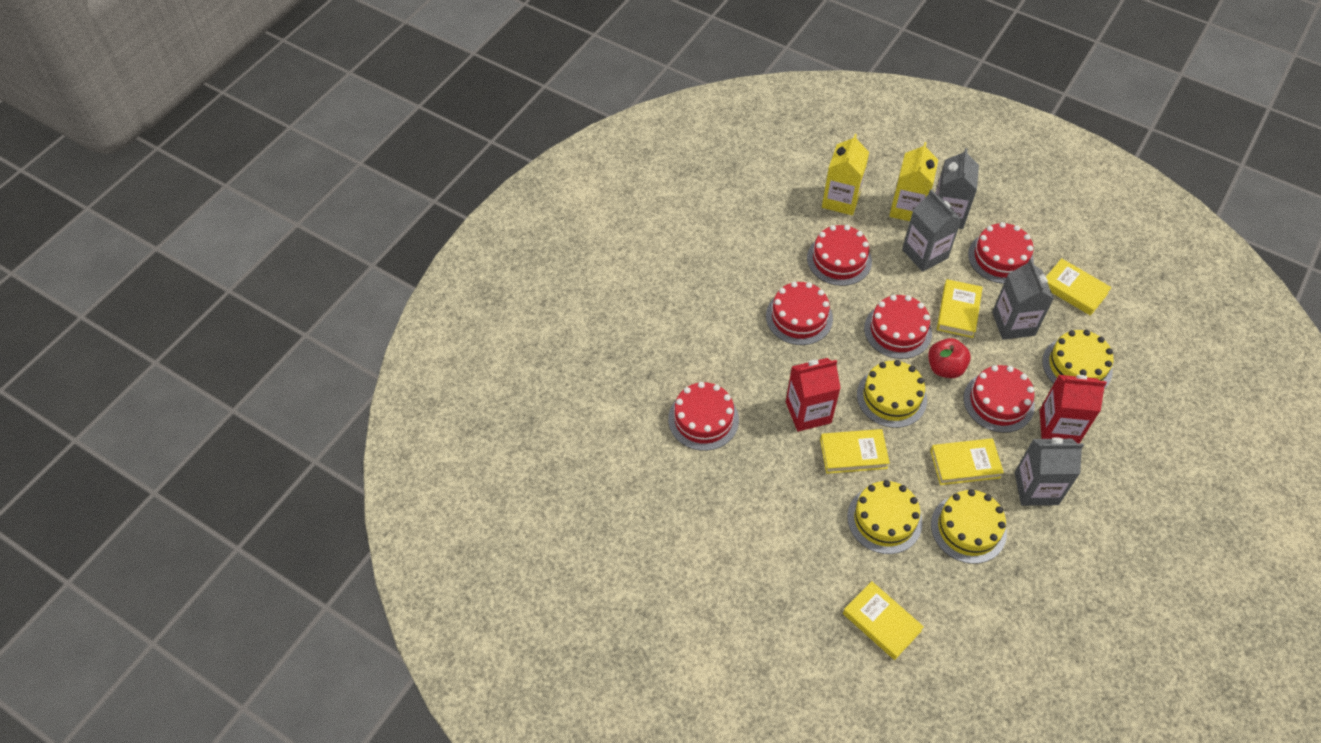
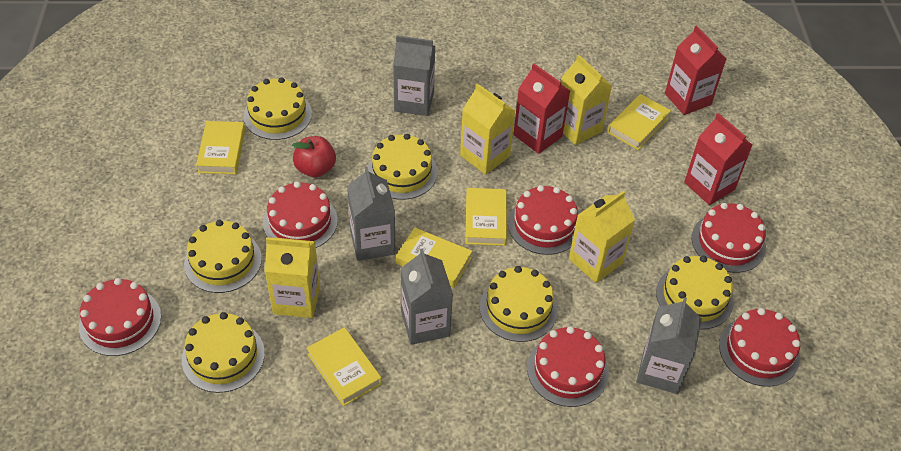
red carton: 2 -> 3
yellow cake: 4 -> 6
yellow carton: 2 -> 4

